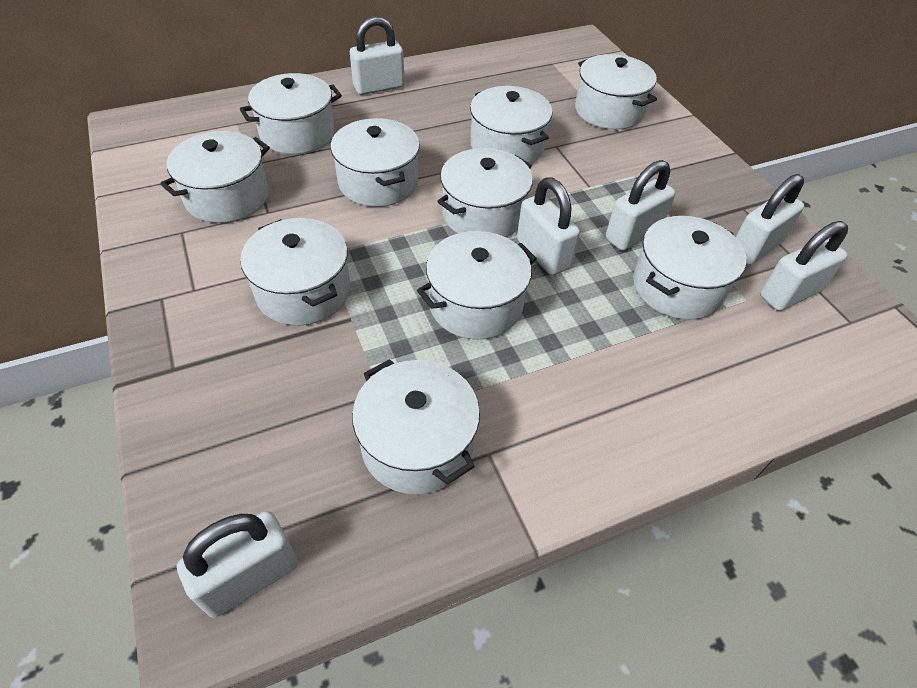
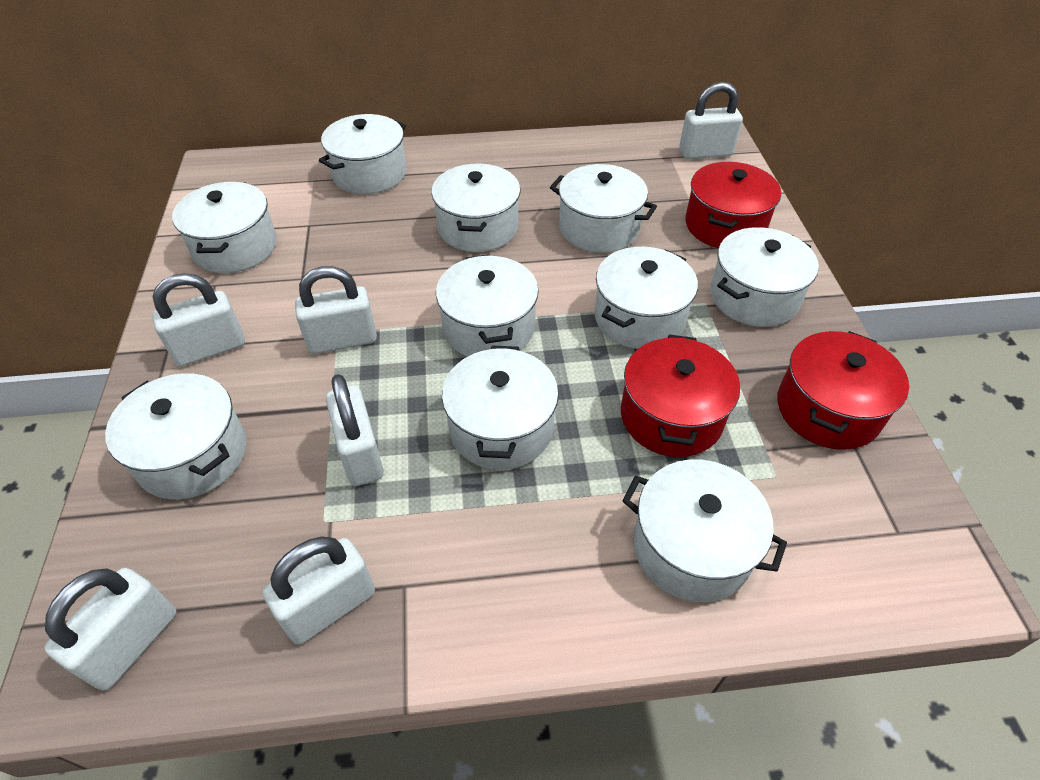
red pot: 0 -> 3

